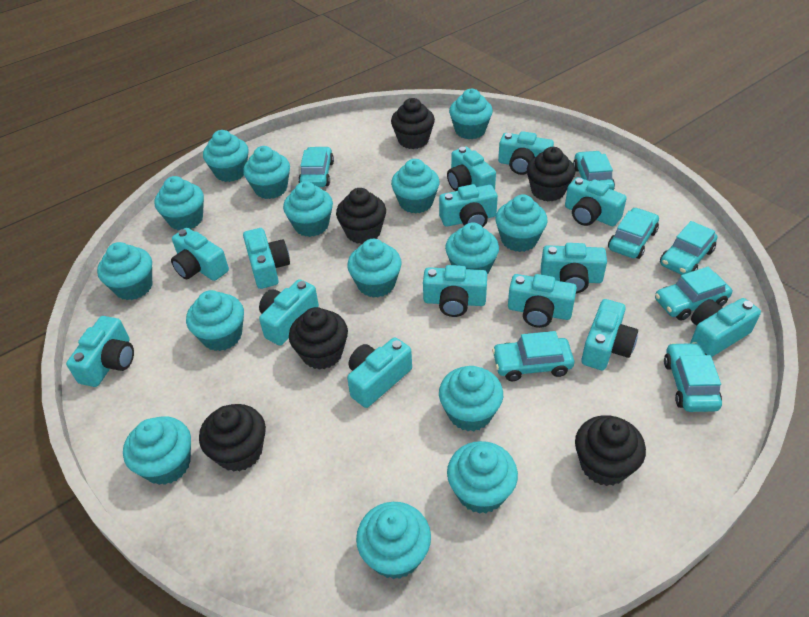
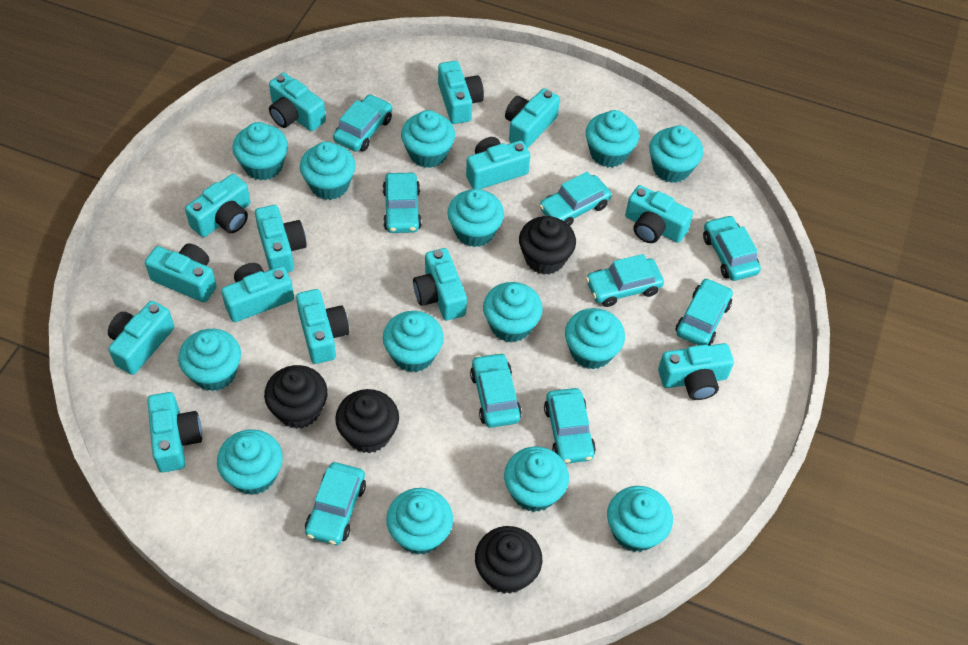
black cupcake: 6 -> 4
turquoise car: 7 -> 9
turquoise cupcake: 15 -> 14

